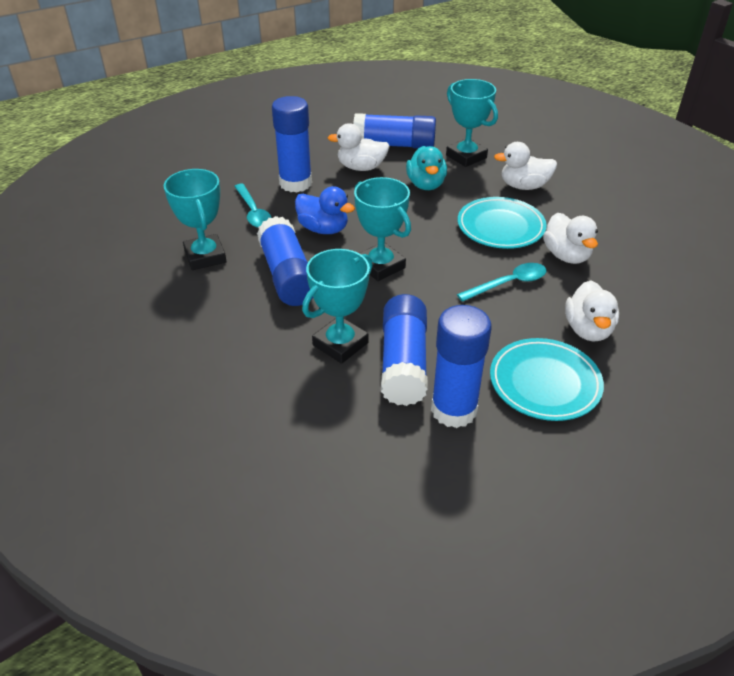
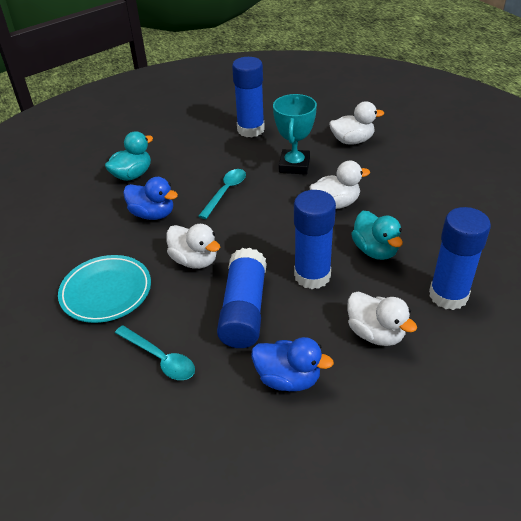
blue duck: 1 -> 2
blue glue stick: 5 -> 4
turquoise duck: 1 -> 2
turquoise plate: 2 -> 1
turquoise trophy: 4 -> 1

